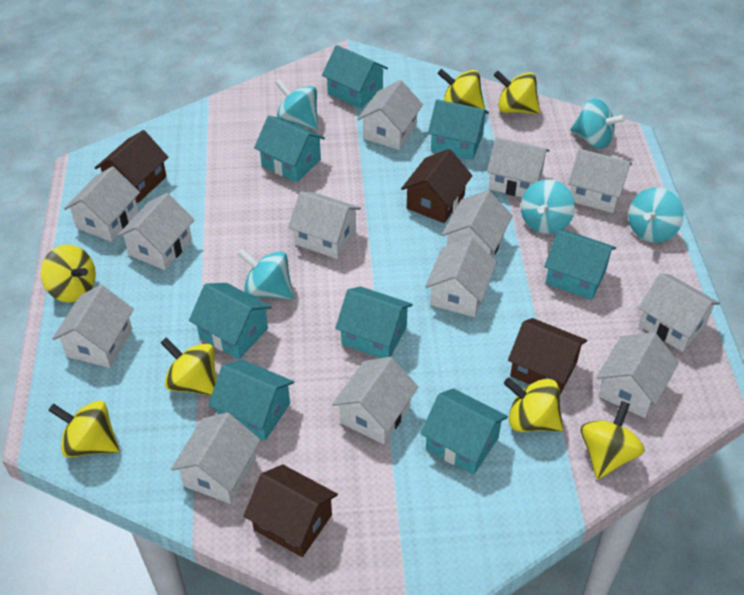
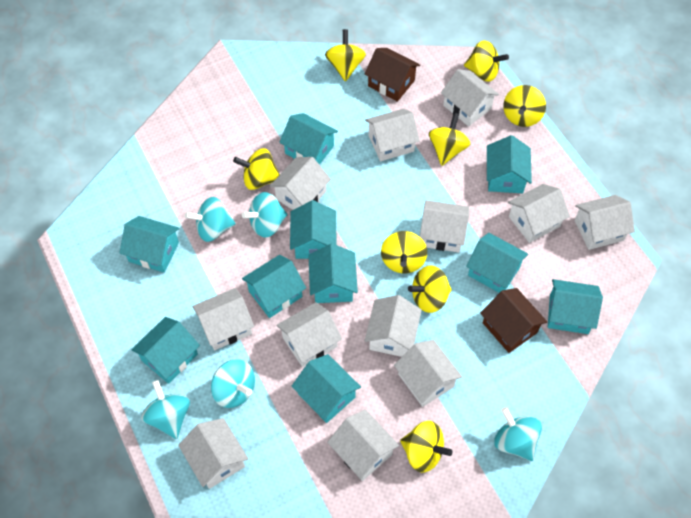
brown house: 4 -> 2
turquoise house: 8 -> 10
white house: 13 -> 12
yellow spinning top: 7 -> 8

